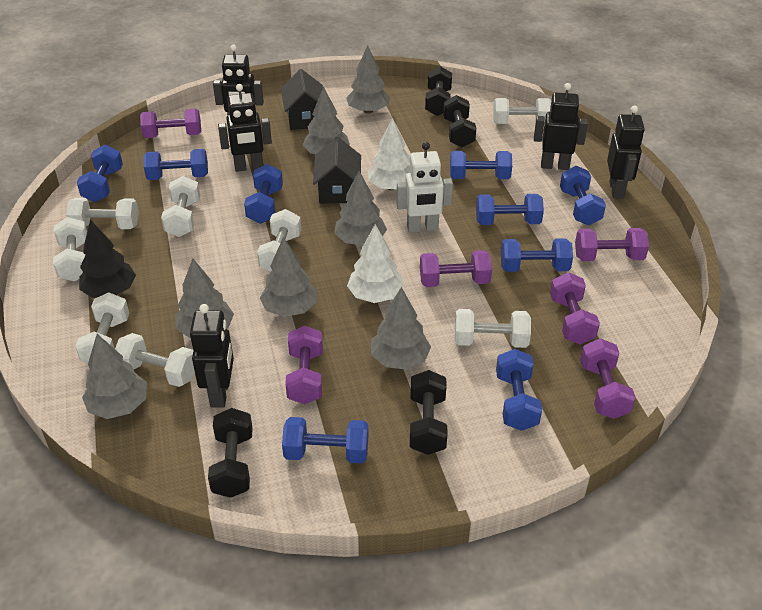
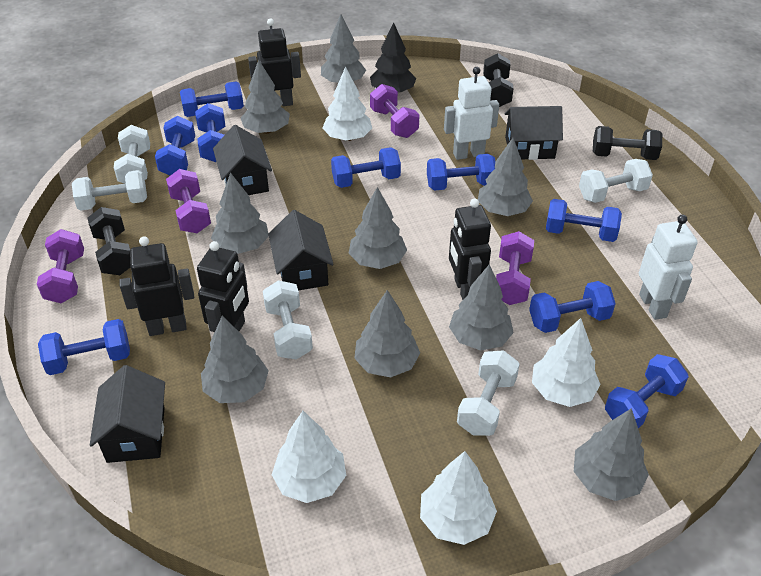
black dumbbell: 4 -> 3
black house: 2 -> 4
black robot: 5 -> 4
grey tree: 7 -> 9
purple dumbbell: 6 -> 4
white dumbbell: 8 -> 5
white robot: 1 -> 2
white tree: 2 -> 4

